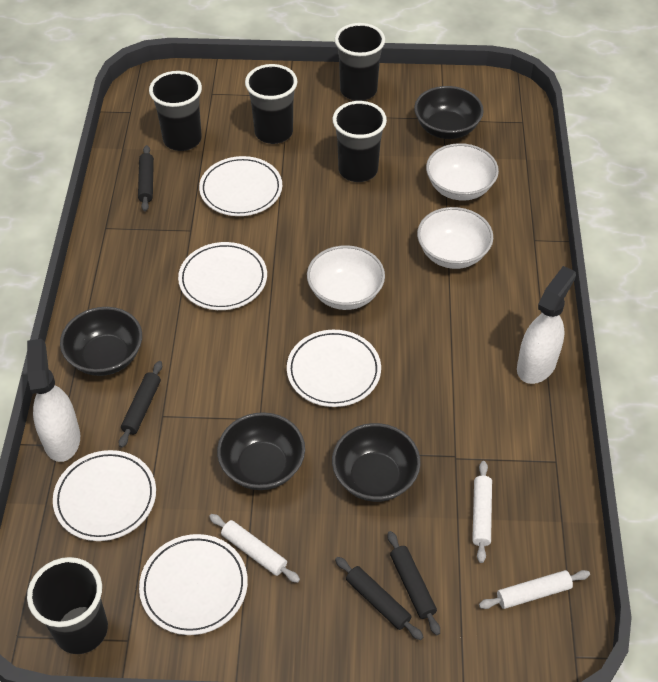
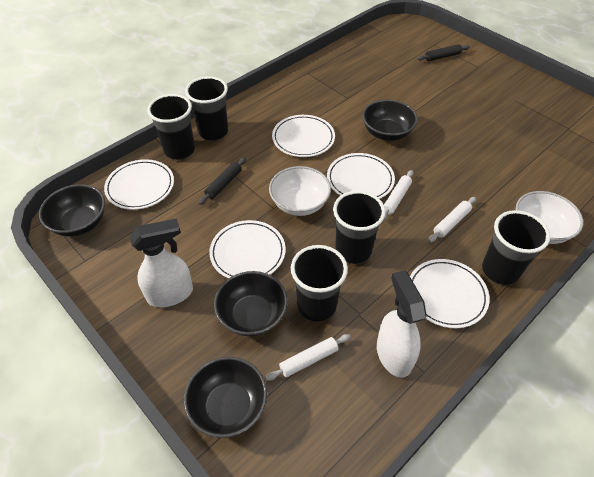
black rolling pin: 4 -> 2
white bowl: 3 -> 2

